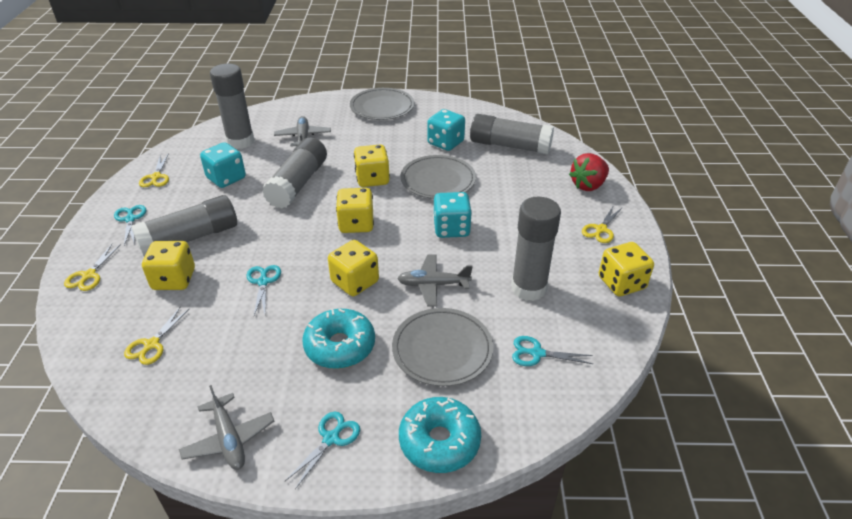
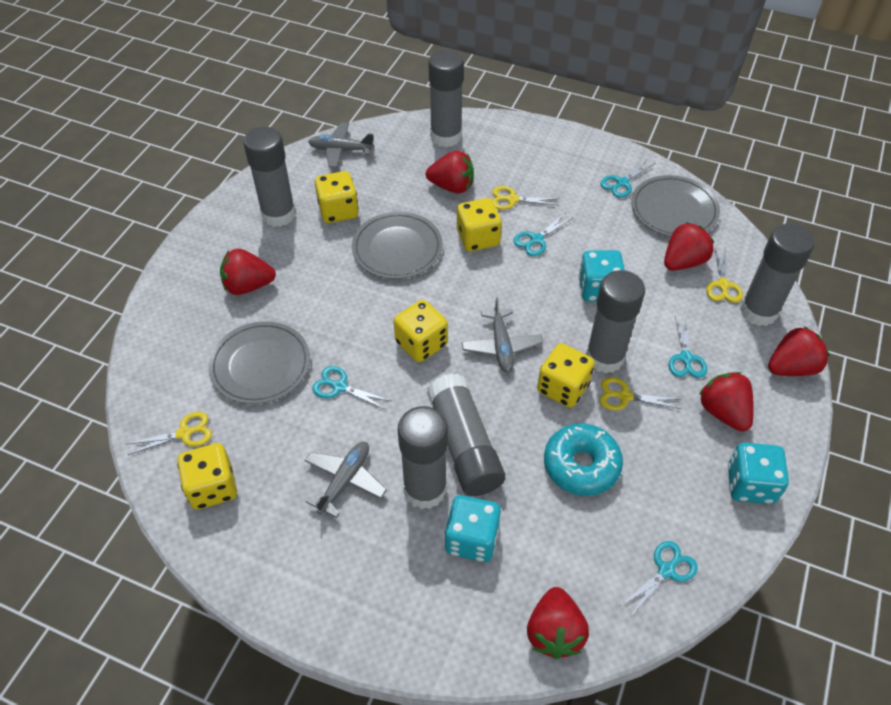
grey glue stick: 5 -> 6
red strawberry: 1 -> 6
turquoise donut: 2 -> 1
turquoise scissors: 4 -> 5

